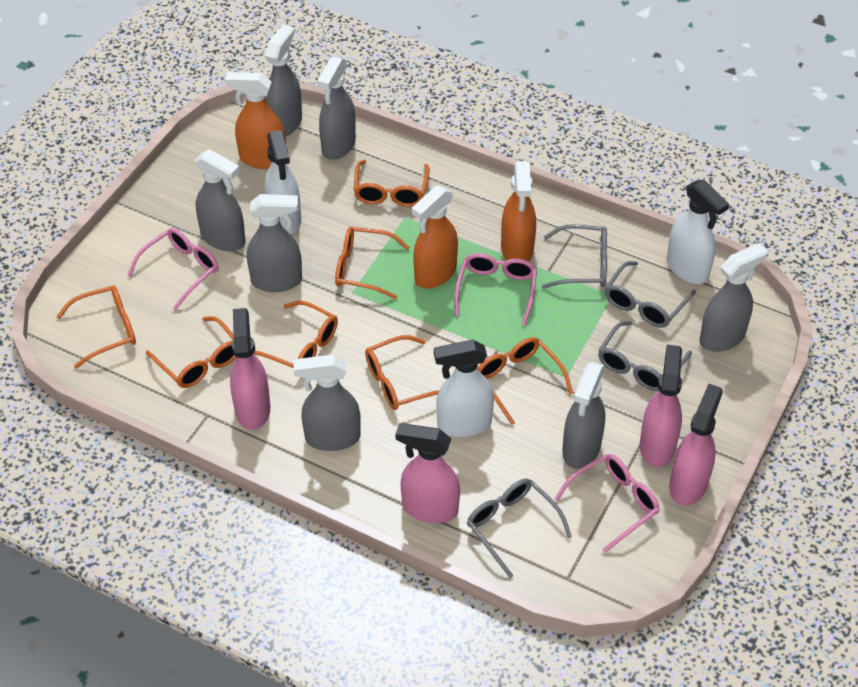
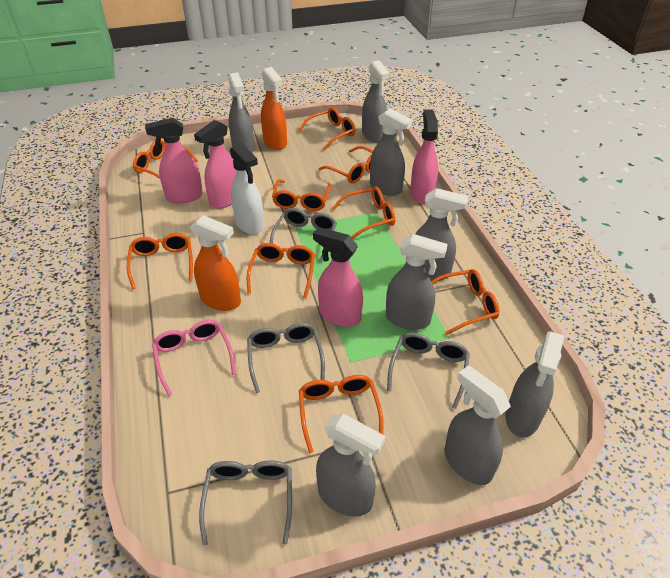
grey spray bottle: 7 -> 8
orange glasses: 7 -> 9
orange spray bottle: 3 -> 2
pink glasses: 3 -> 1
white spray bottle: 3 -> 1

